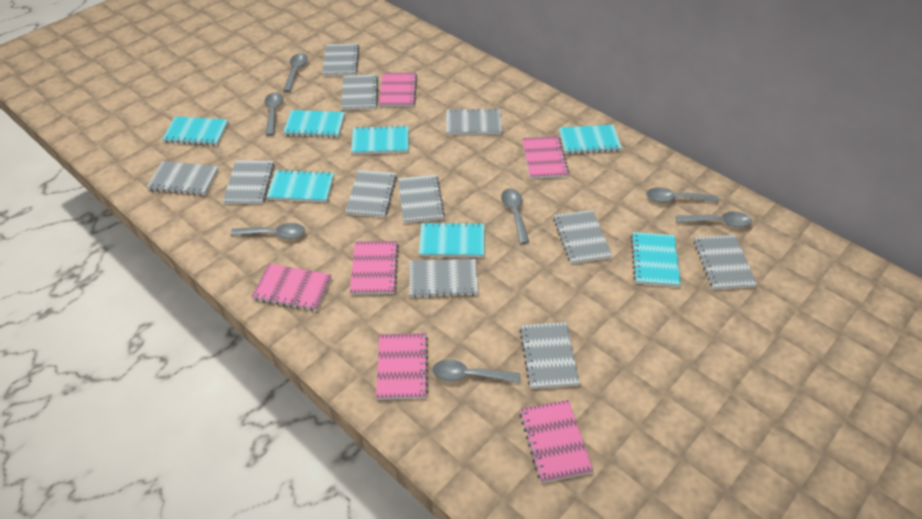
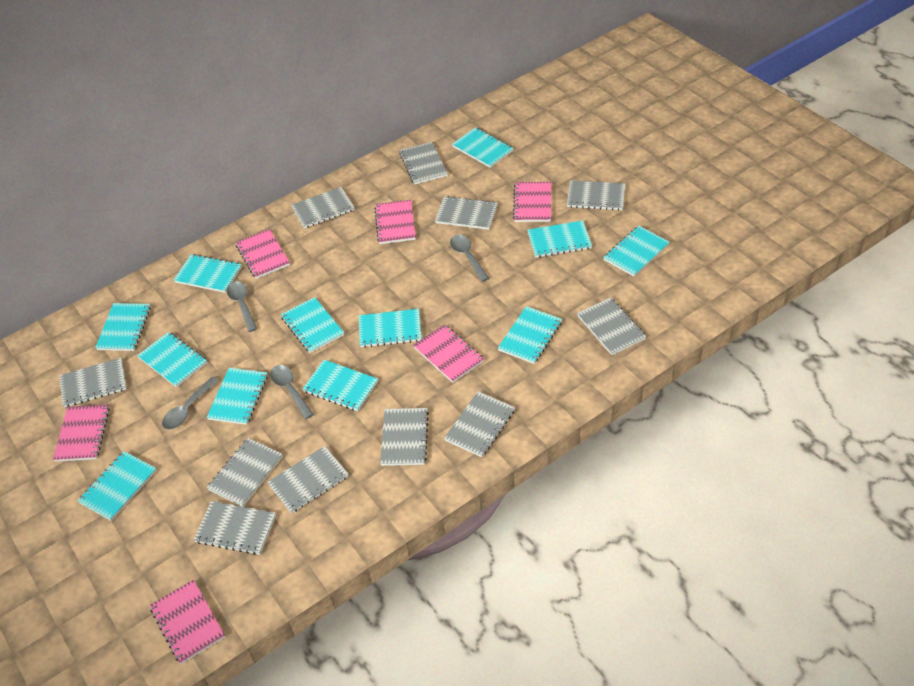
grey spoon: 7 -> 4
turquoise notebook: 7 -> 12

